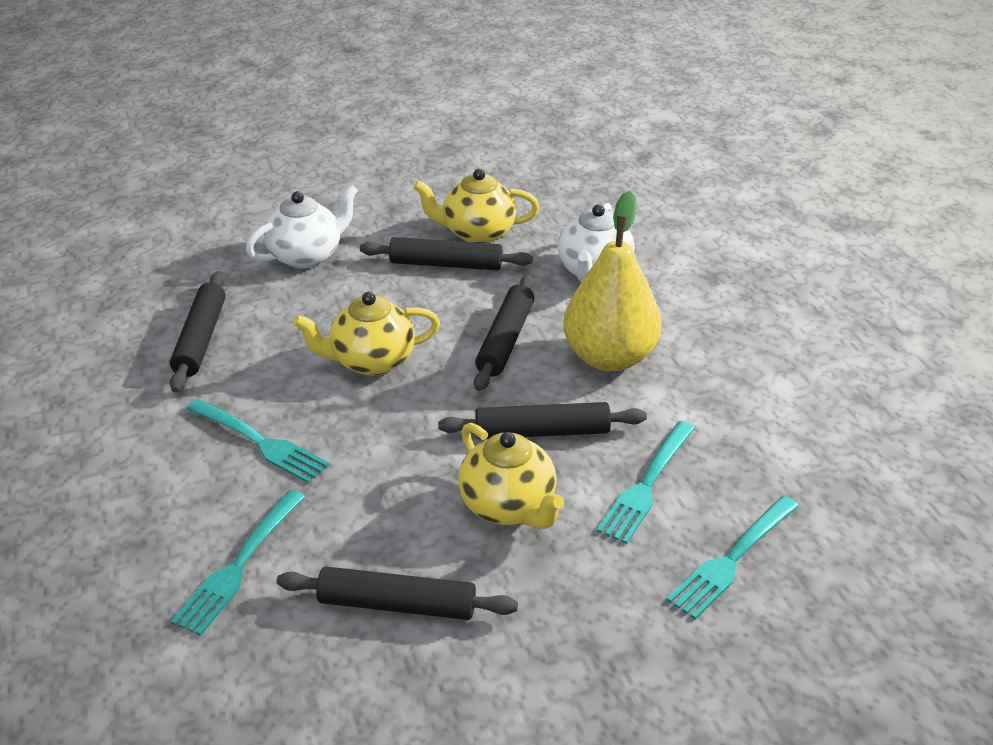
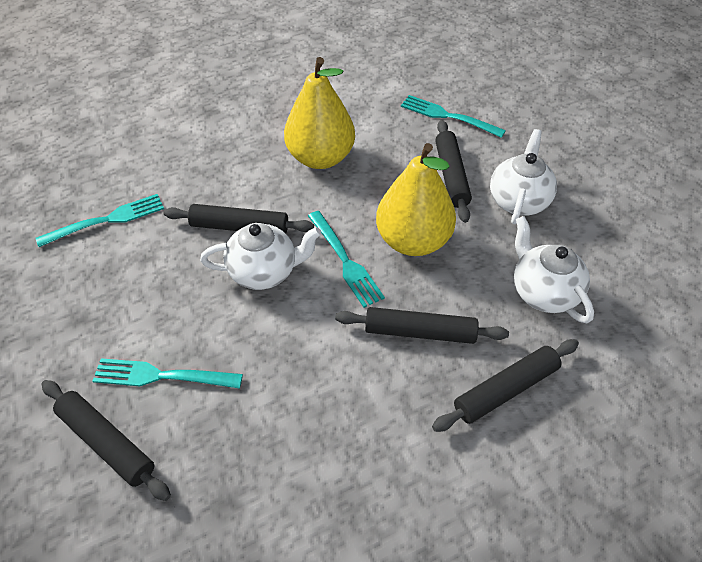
white teapot: 2 -> 3
yellow pear: 1 -> 2
yellow teapot: 3 -> 0

